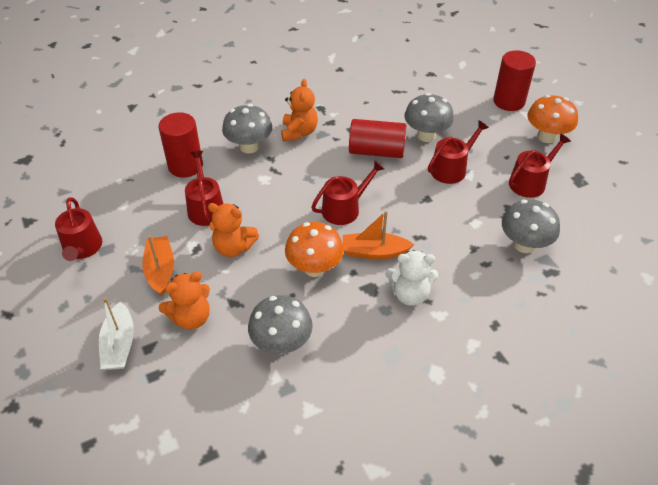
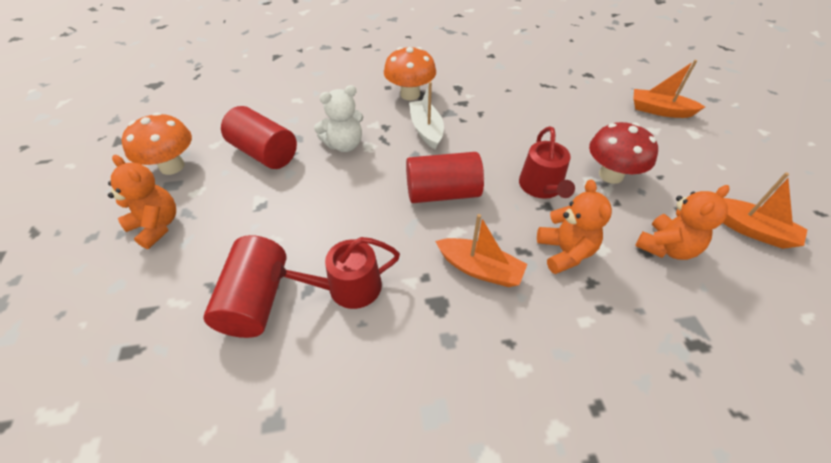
grey mushroom: 4 -> 0
orange boat: 2 -> 3
red mushroom: 0 -> 1
red watering can: 5 -> 2

